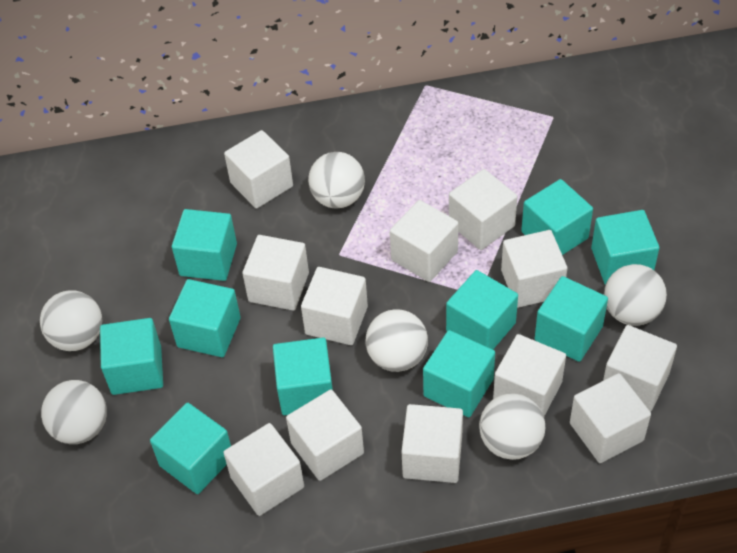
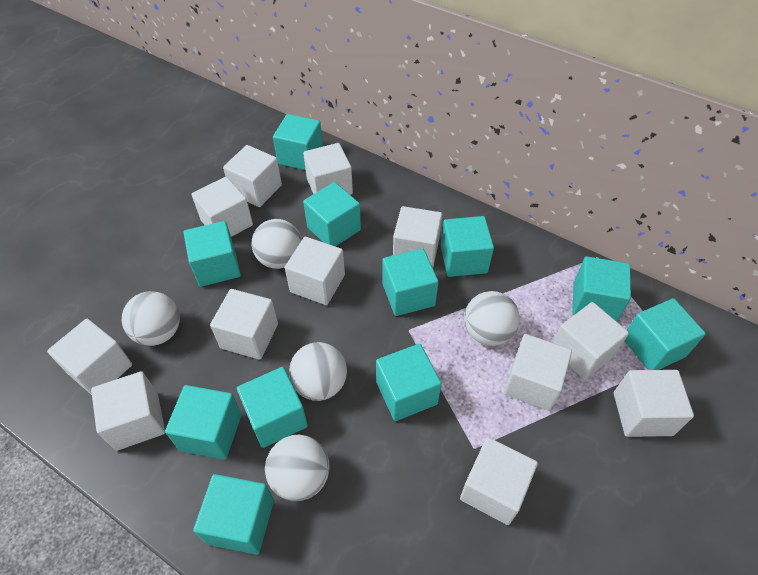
turquoise cube: 10 -> 11
white ball: 6 -> 5

